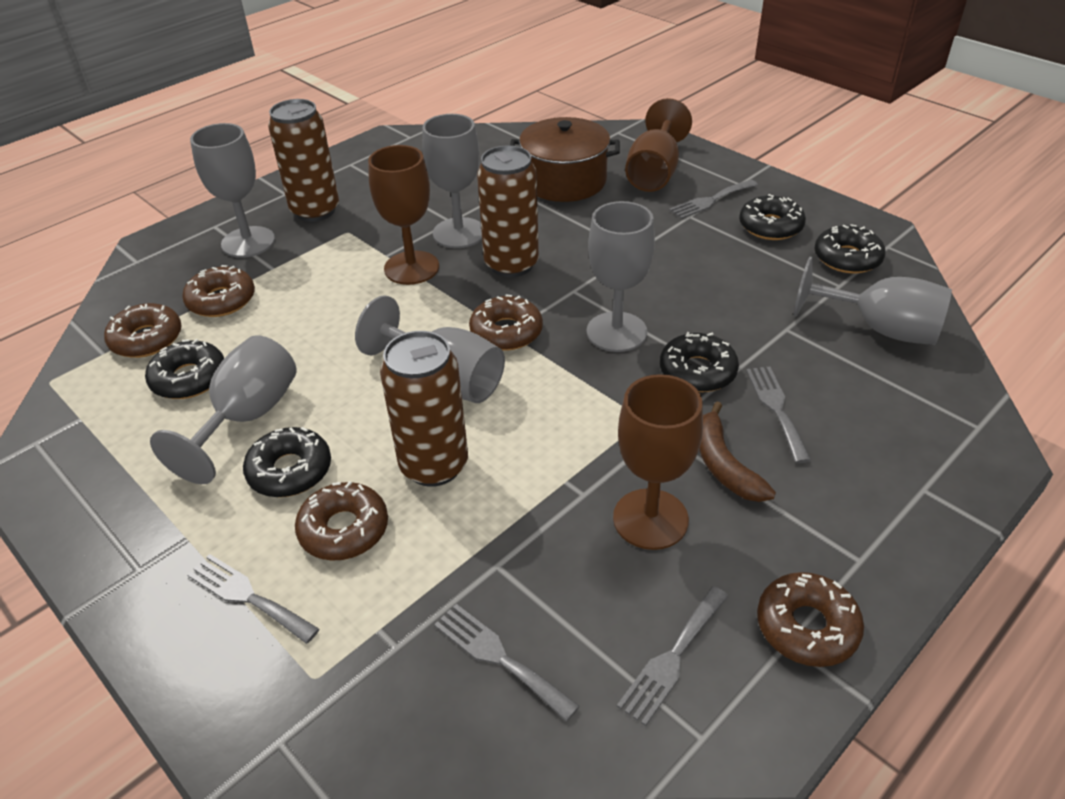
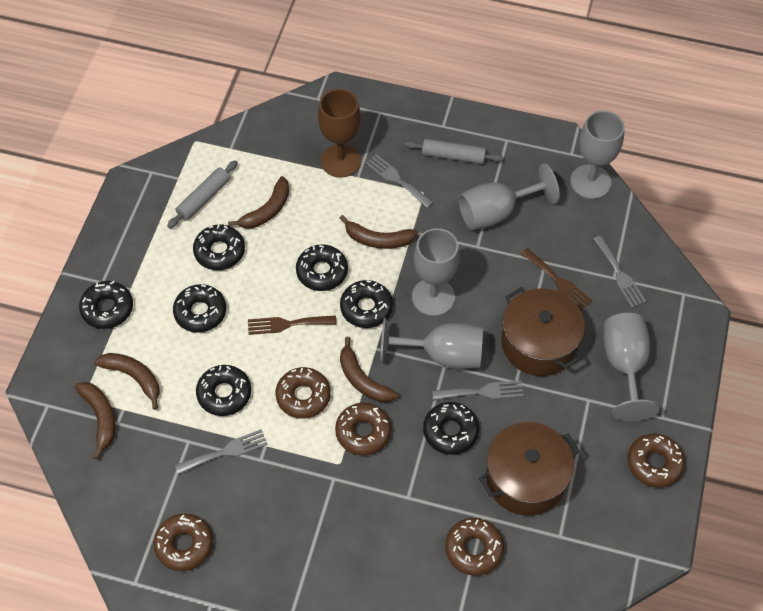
black donut: 5 -> 7
brown banana: 1 -> 5
brown can: 3 -> 0
brown fork: 0 -> 2
brown goblet: 3 -> 1
brown pot: 1 -> 2
grey fork: 5 -> 4
grey goblet: 6 -> 5
grey rolling pin: 0 -> 2

